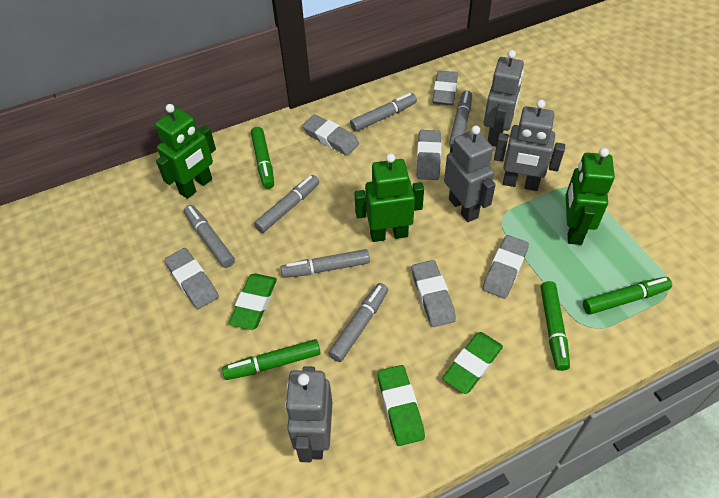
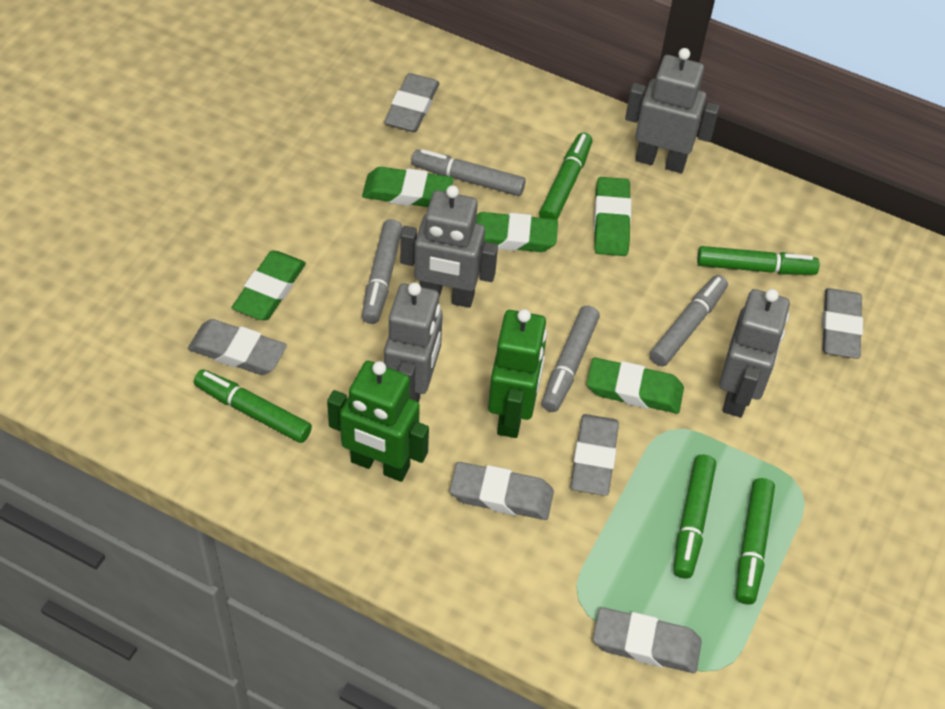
green eraser: 3 -> 5
green marker: 4 -> 5
green robot: 3 -> 2
grey marker: 6 -> 4

